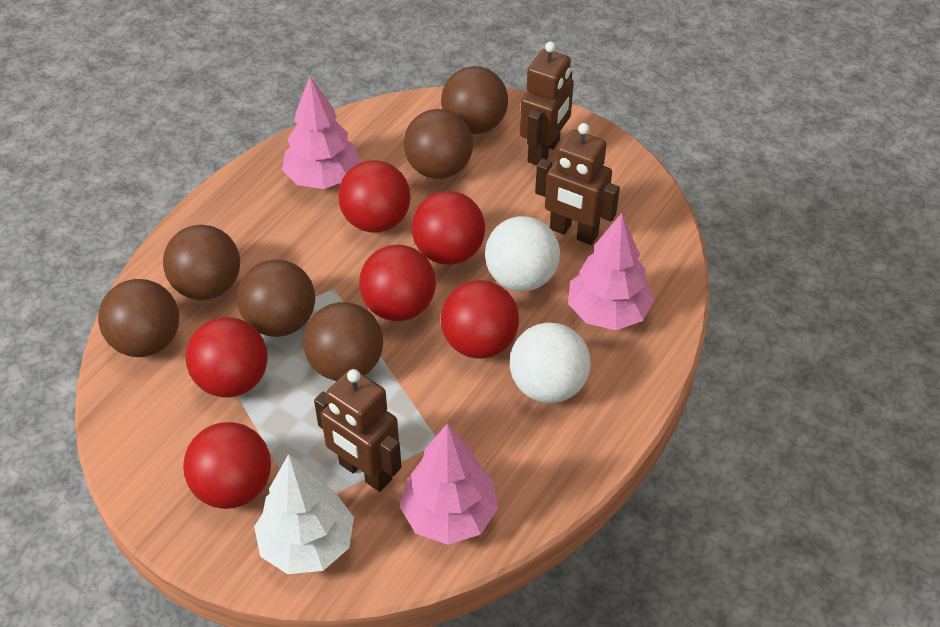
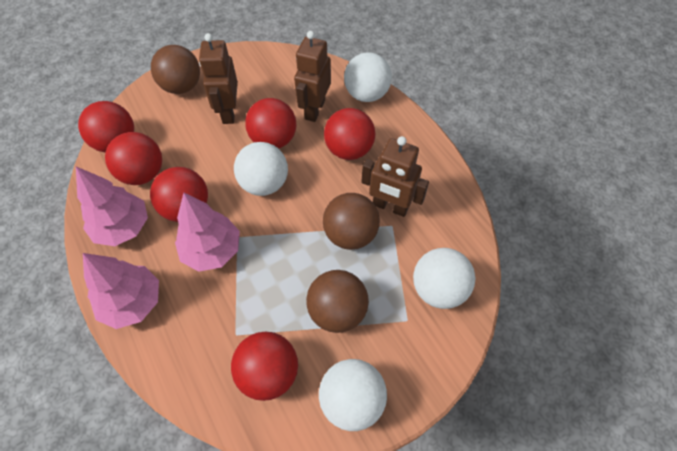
brown ball: 6 -> 3
white ball: 2 -> 4
white tree: 1 -> 0

